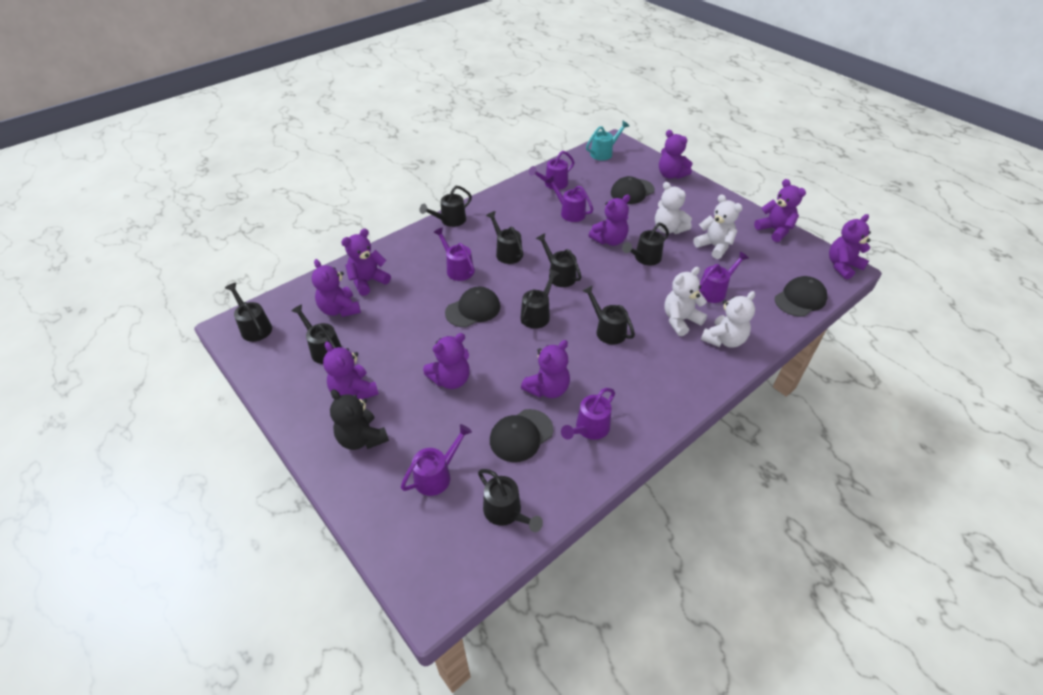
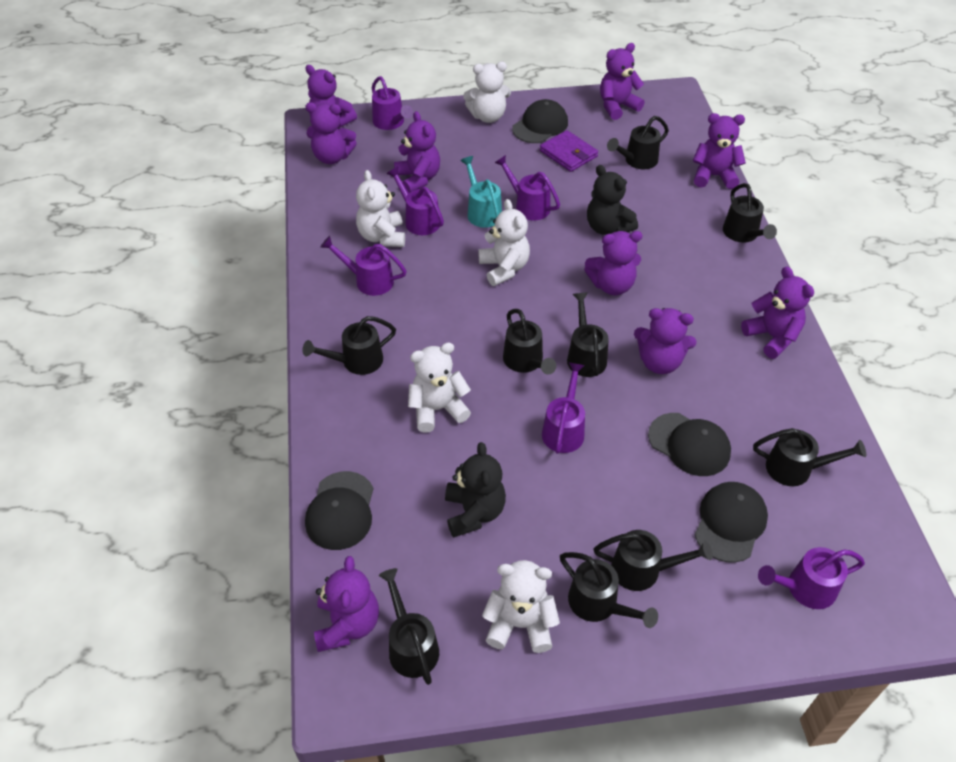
black teddy bear: 1 -> 2
purple wallet: 0 -> 1
white teddy bear: 4 -> 5

